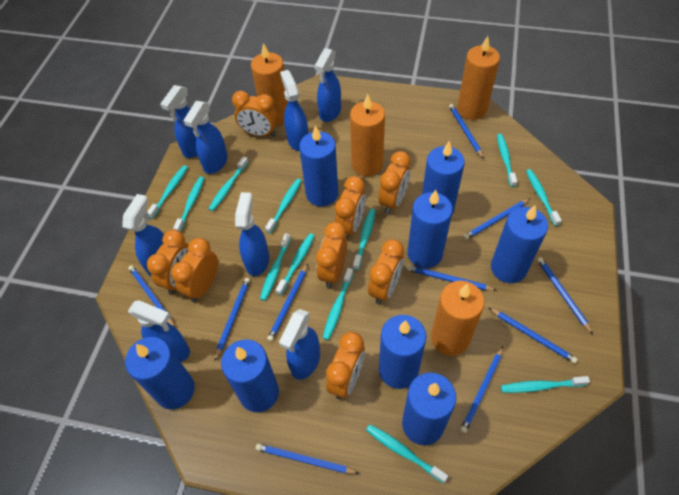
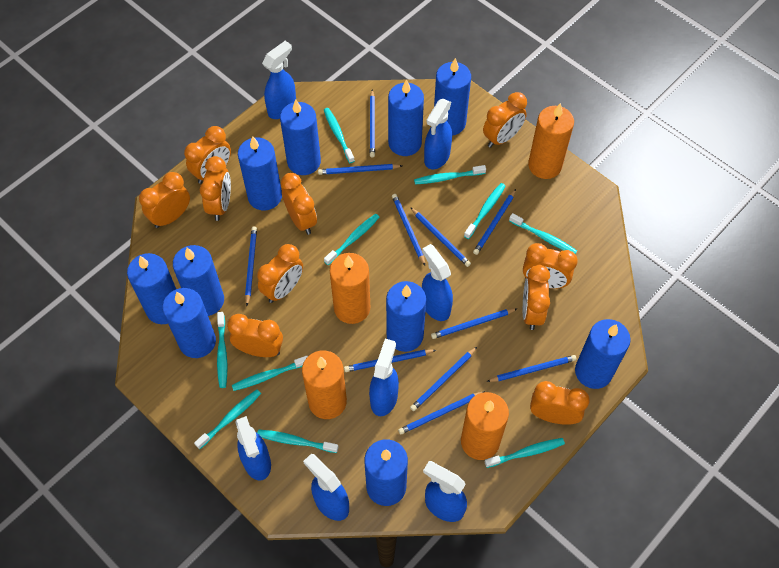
blue candle: 8 -> 10
blue pencil: 10 -> 11
blue spray bottle: 8 -> 7
orange clock: 8 -> 10
turquoise toothbrush: 12 -> 10

